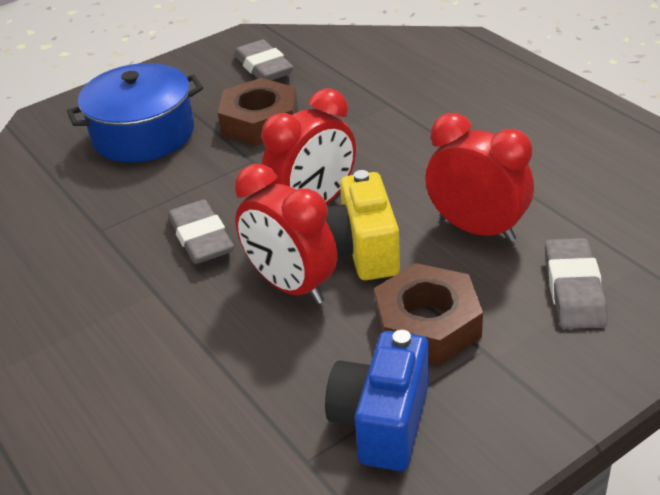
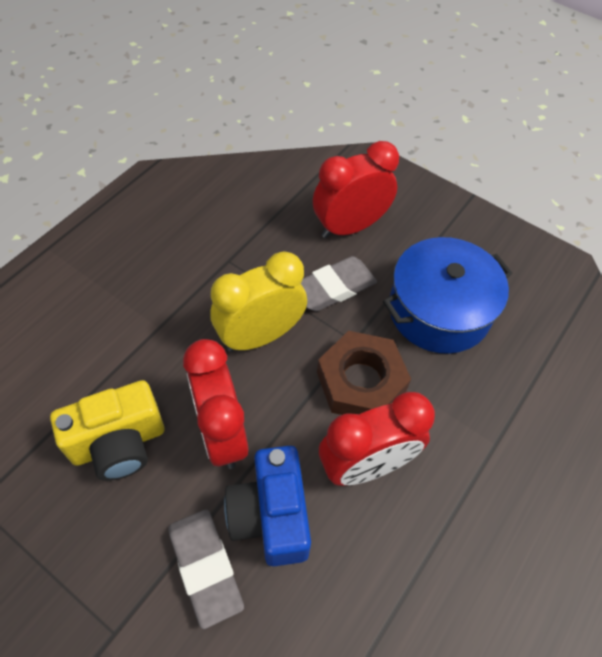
brown nut: 2 -> 1
grey eraser: 3 -> 2
yellow clock: 0 -> 1

